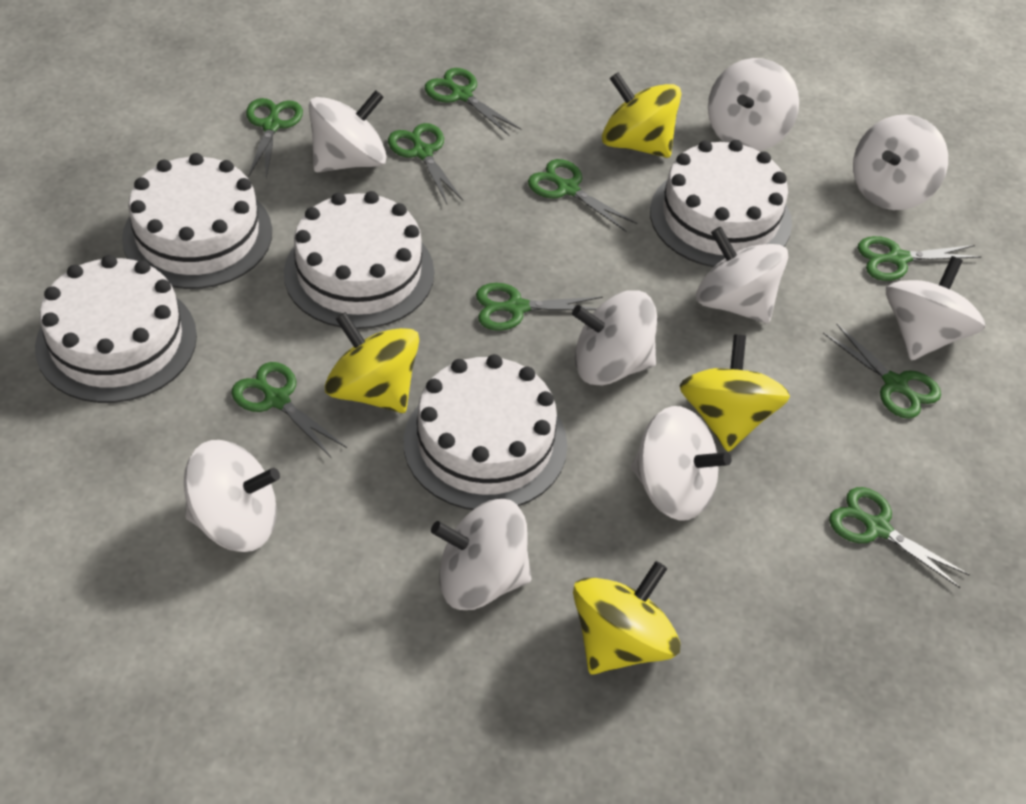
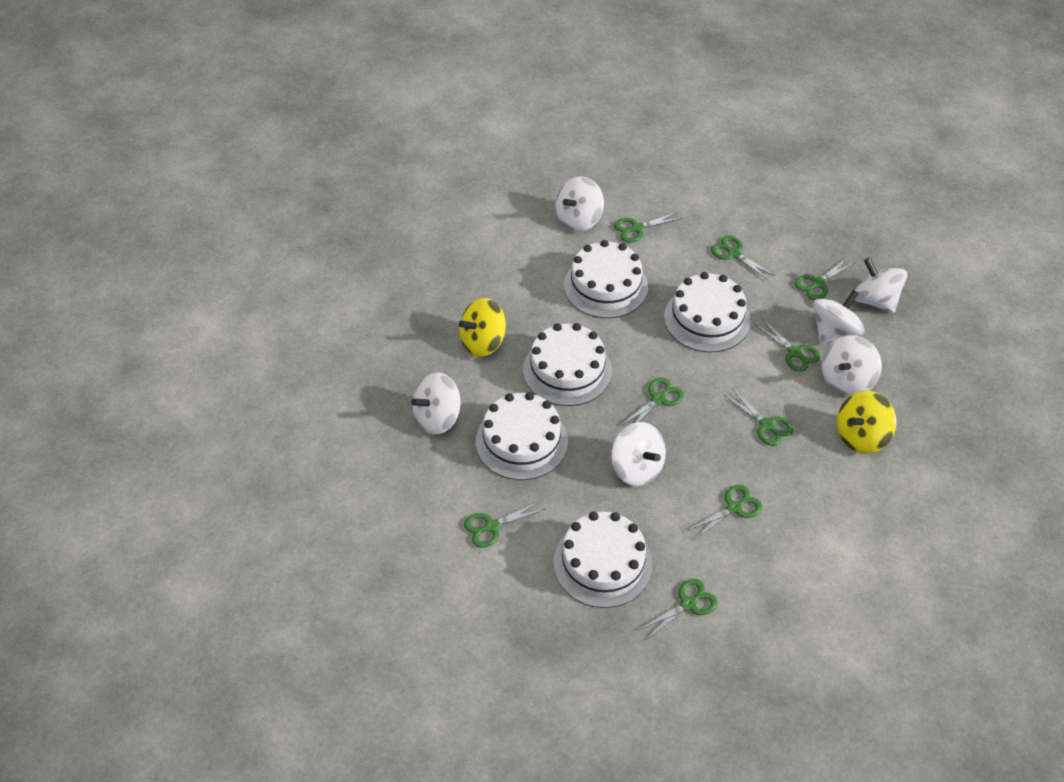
white spinning top: 9 -> 6
yellow spinning top: 4 -> 2

